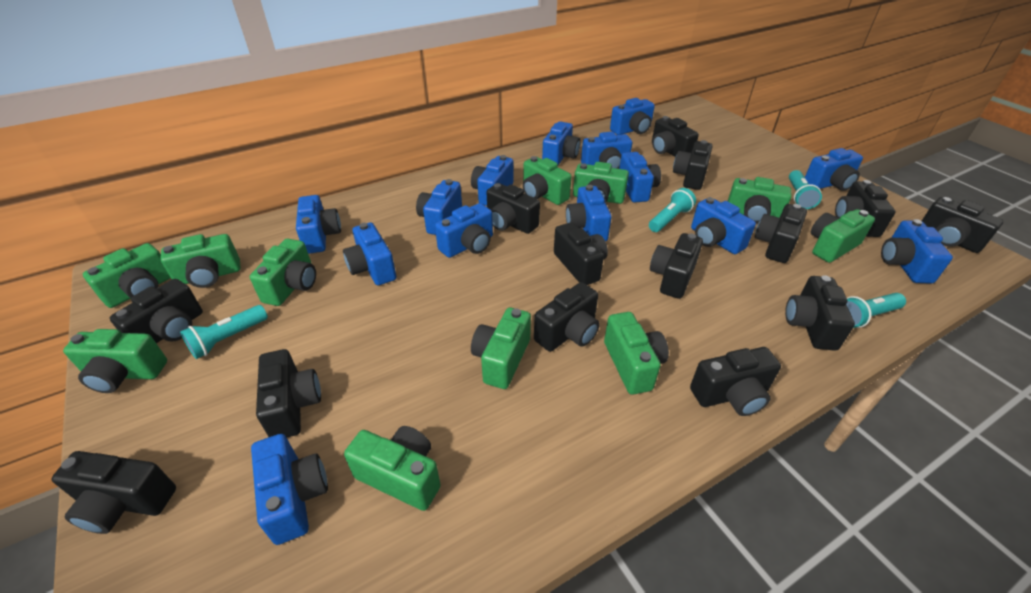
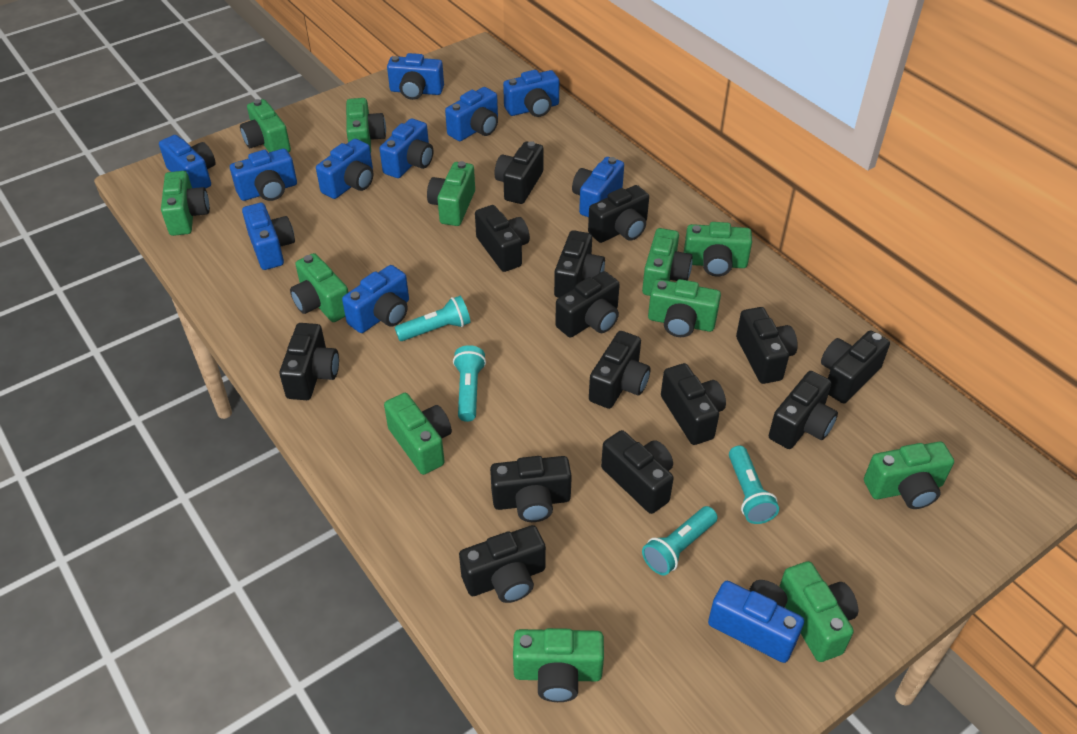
blue camera: 14 -> 11
green camera: 11 -> 12

